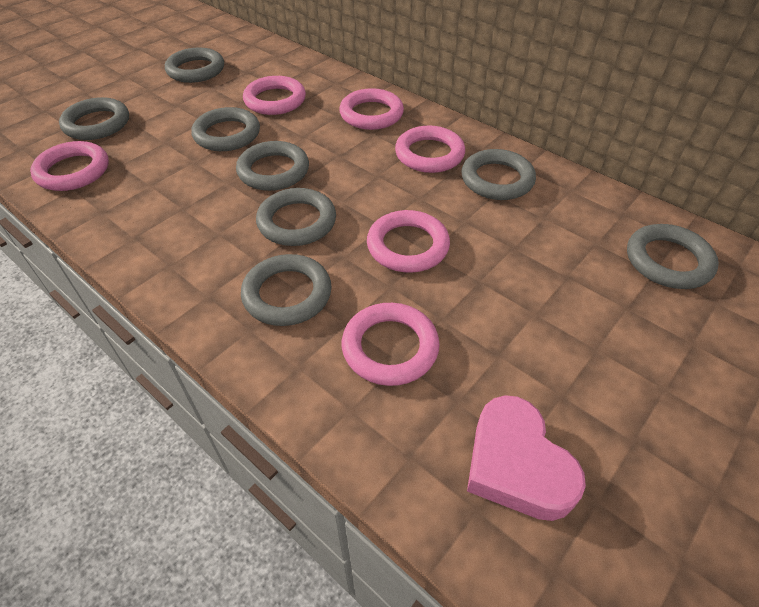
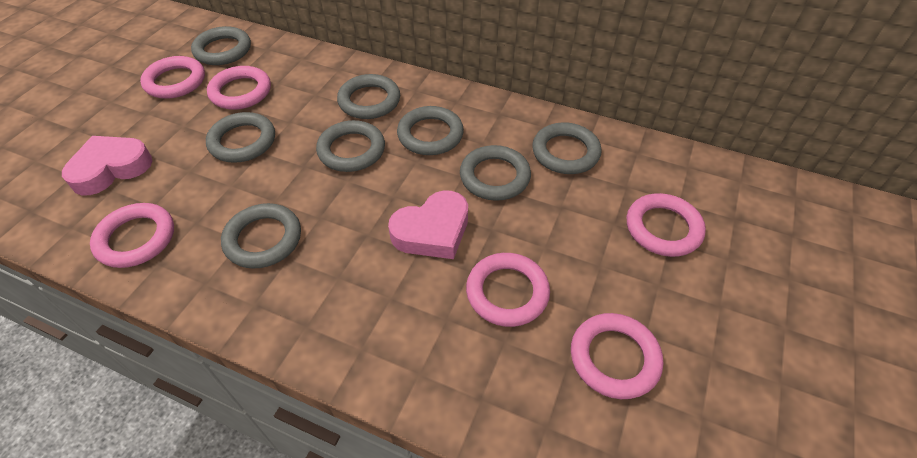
pink heart: 1 -> 2

